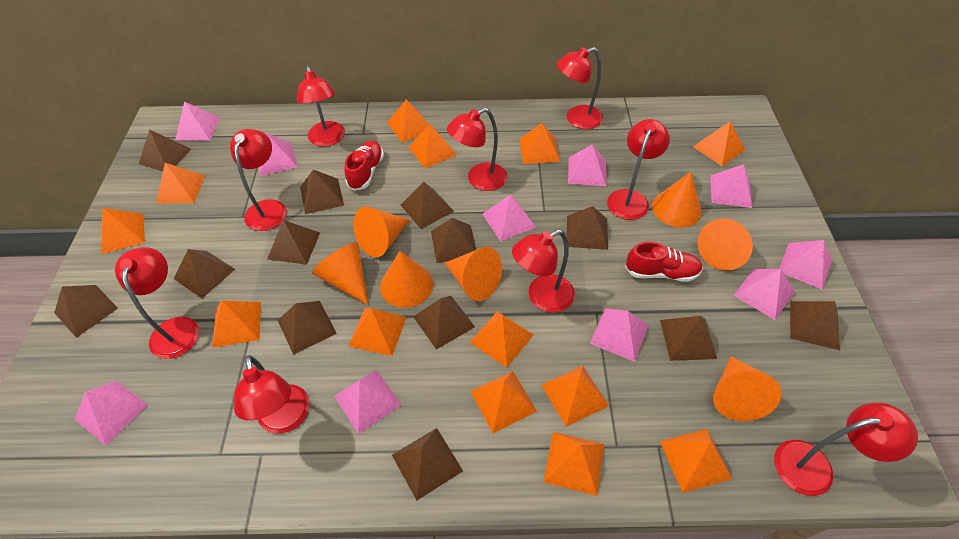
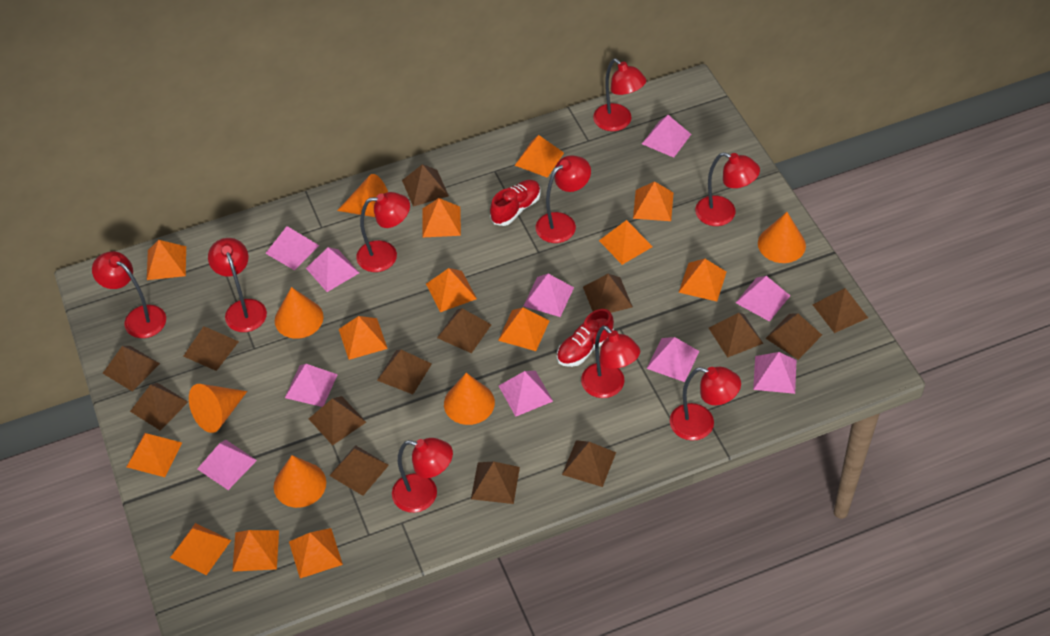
brown pyramid: 13 -> 14
orange cone: 7 -> 6

